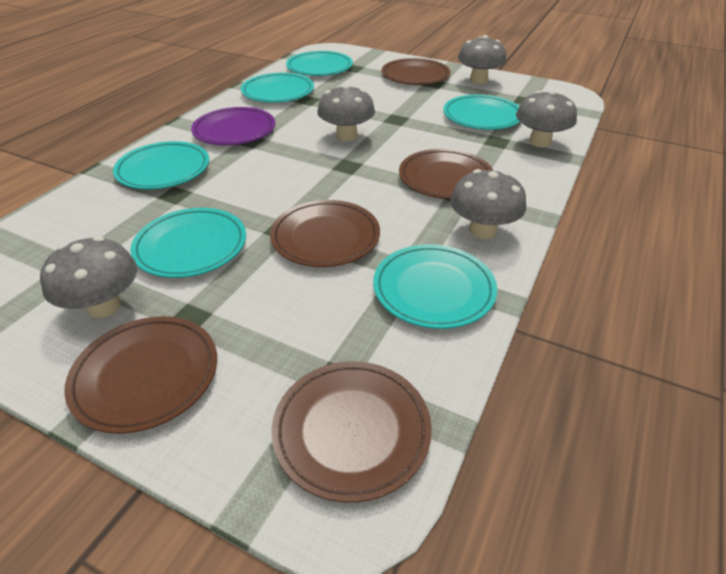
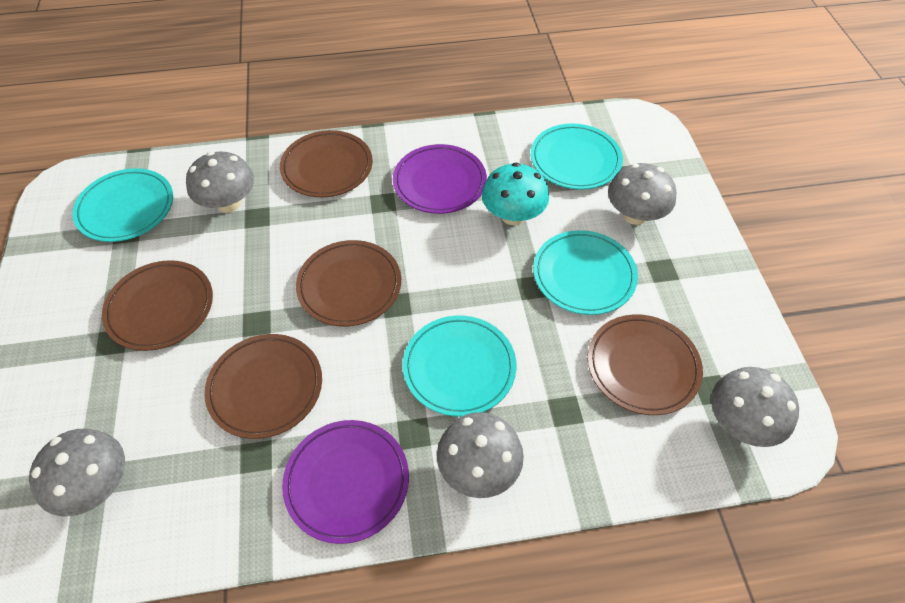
purple plate: 1 -> 2
turquoise mushroom: 0 -> 1
turquoise plate: 6 -> 4

